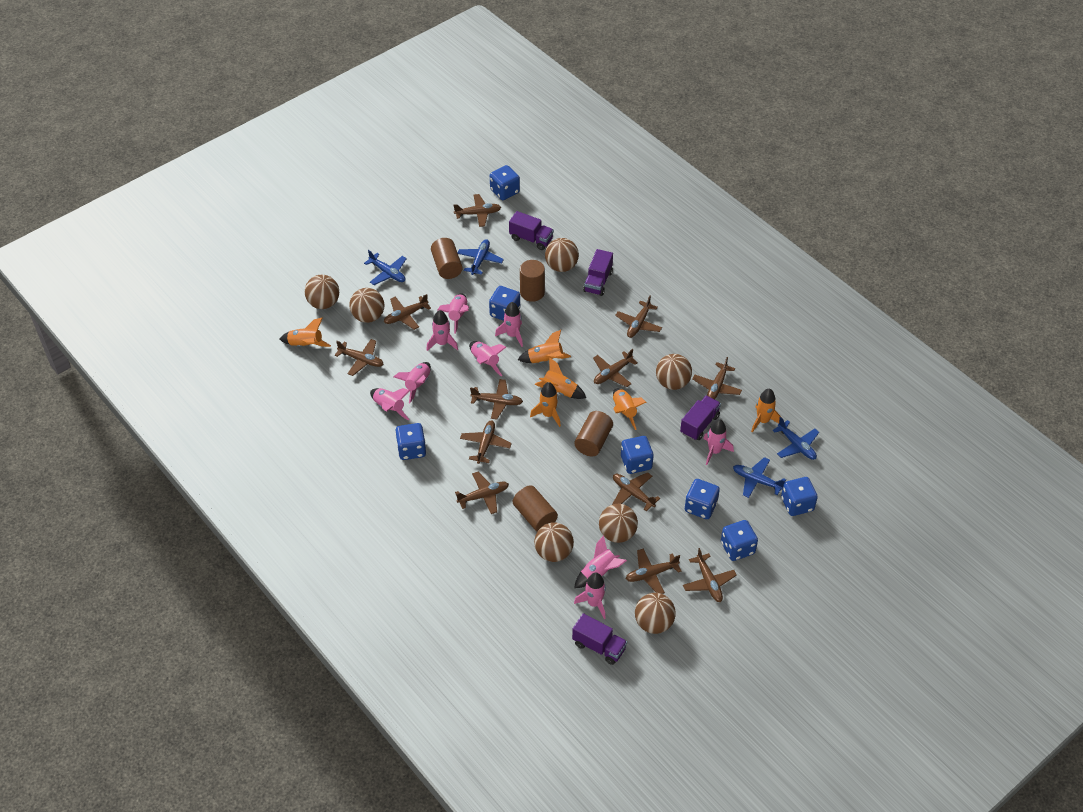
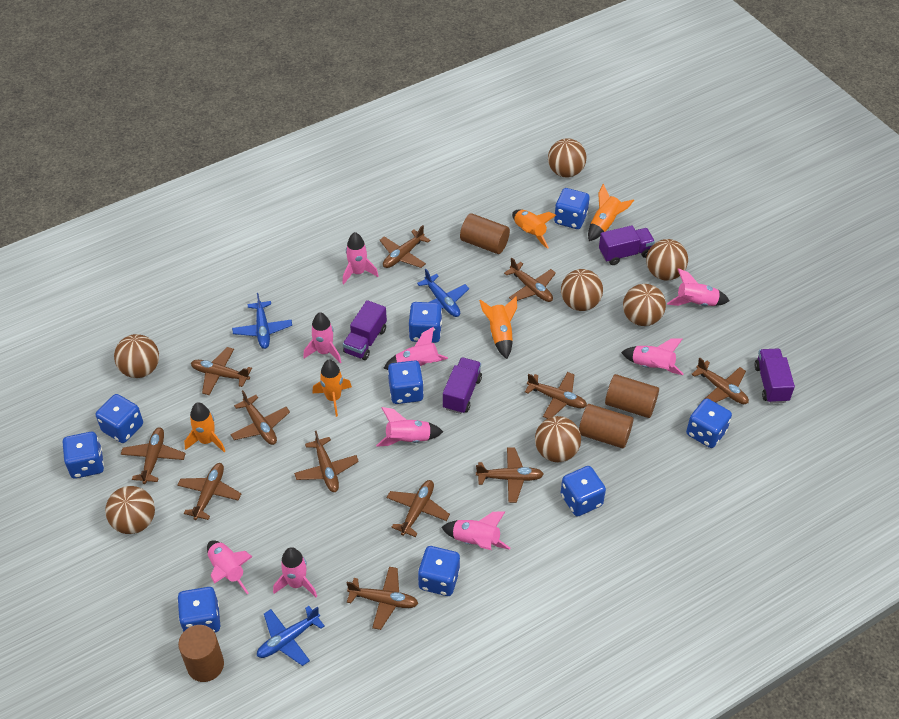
blue dice: 7 -> 9
blue plane: 4 -> 3
orange rocket: 6 -> 5

